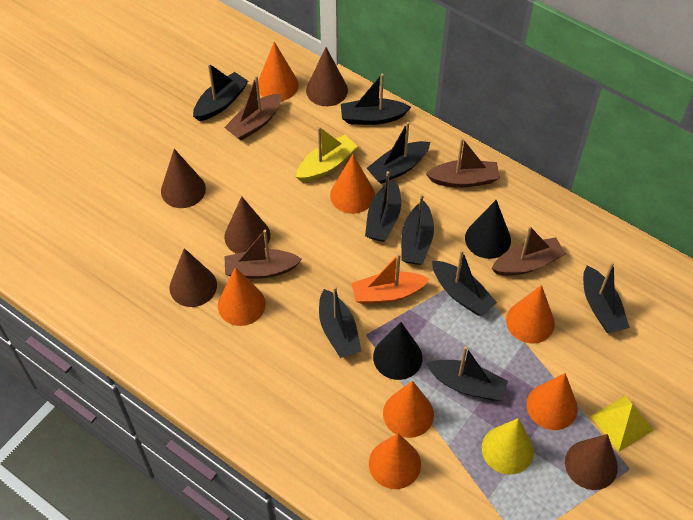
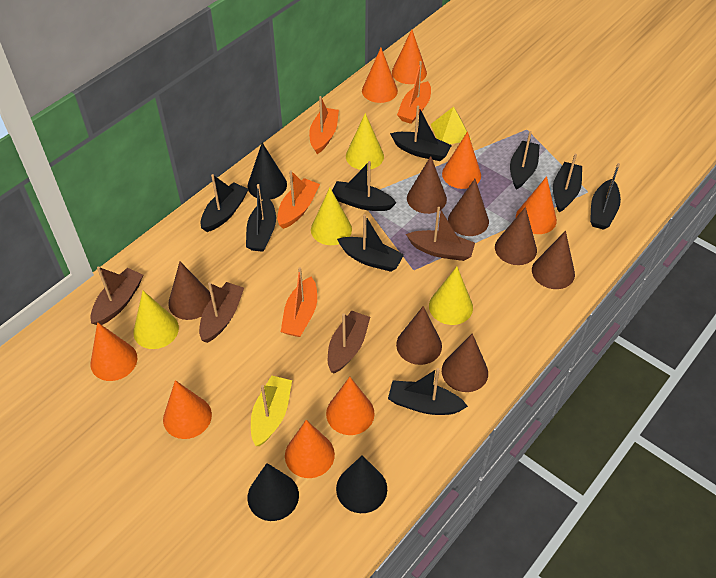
black cone: 2 -> 3
brown cone: 5 -> 7
orange boat: 1 -> 4
orange cone: 7 -> 8
yellow cone: 1 -> 4

